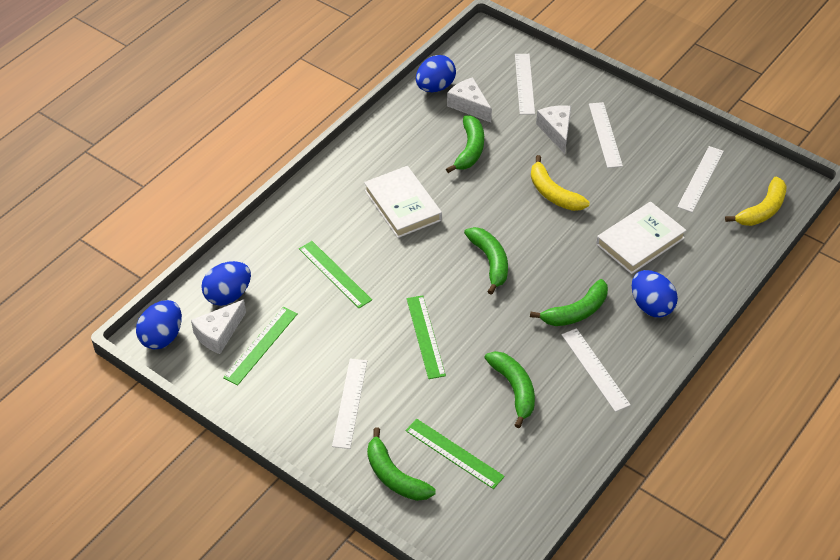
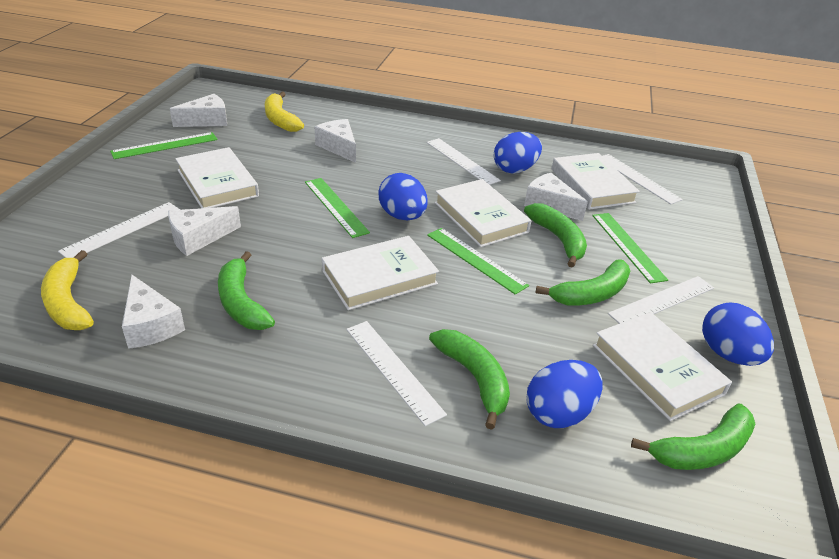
white book: 2 -> 5
white cheese: 3 -> 5

